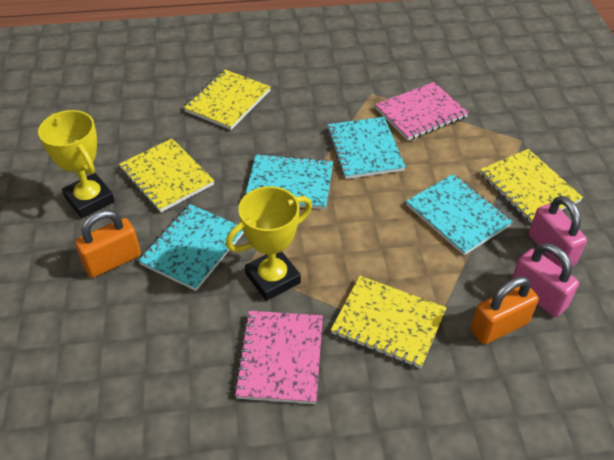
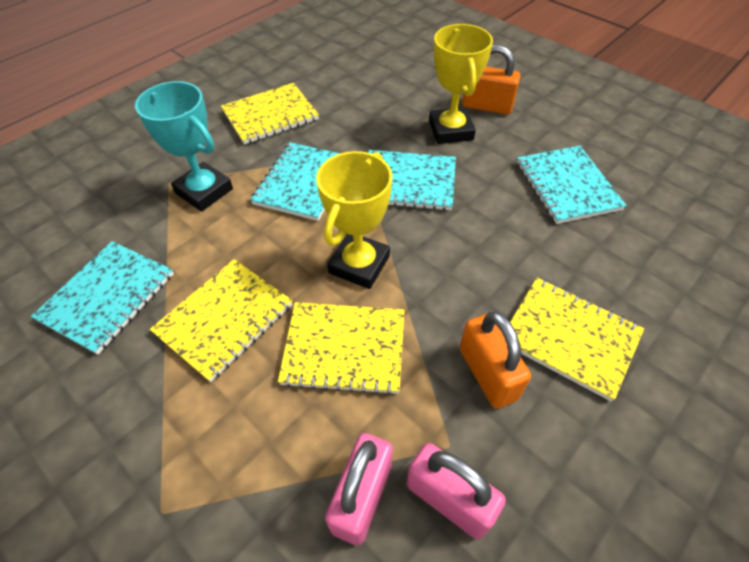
pink notebook: 2 -> 0
turquoise trophy: 0 -> 1

